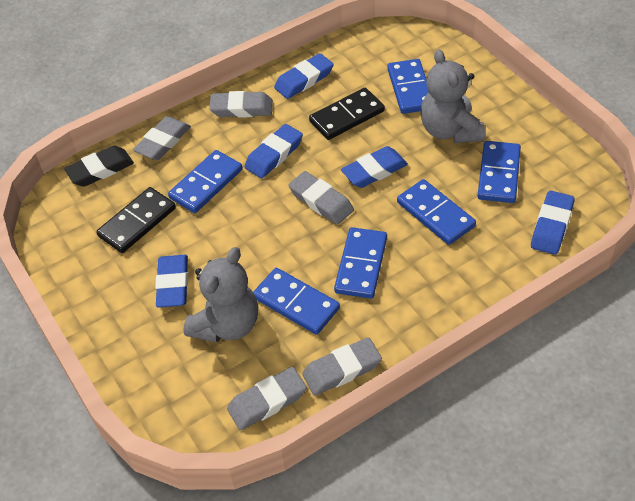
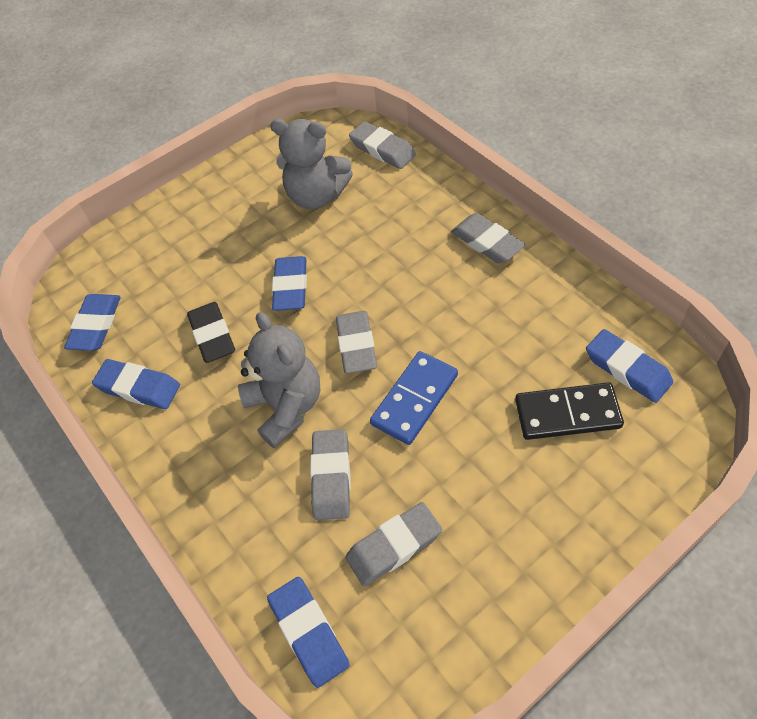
black domino: 2 -> 1
blue domino: 6 -> 1

